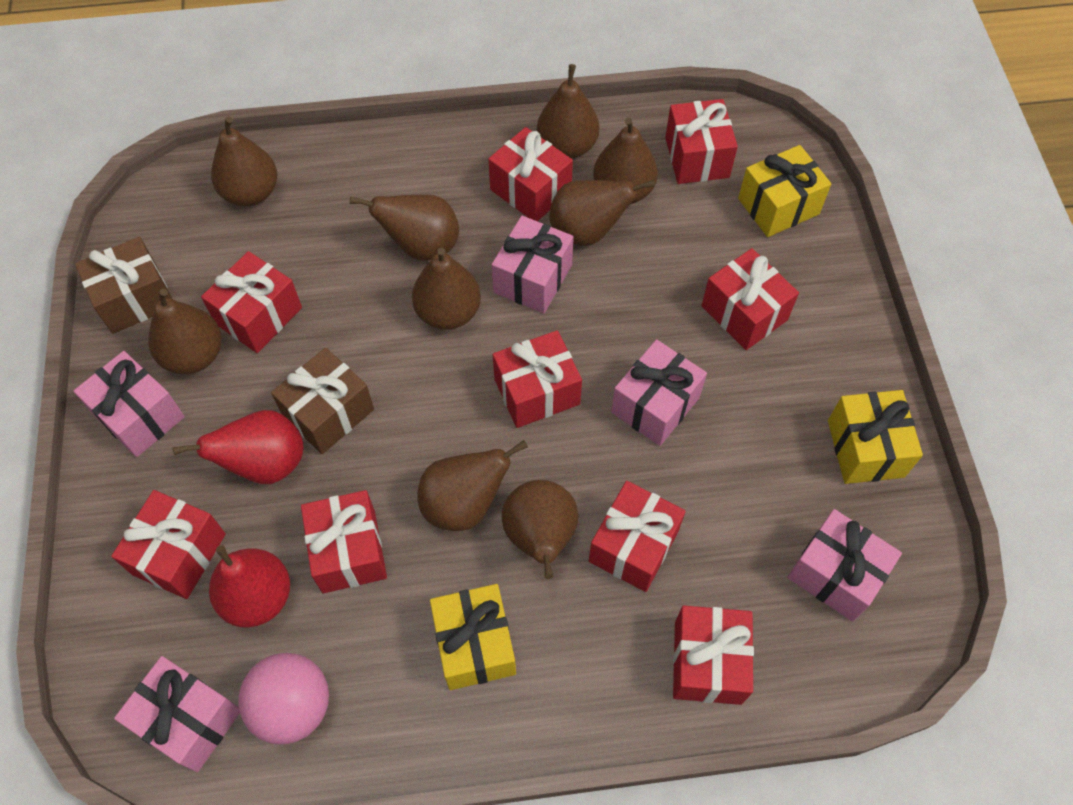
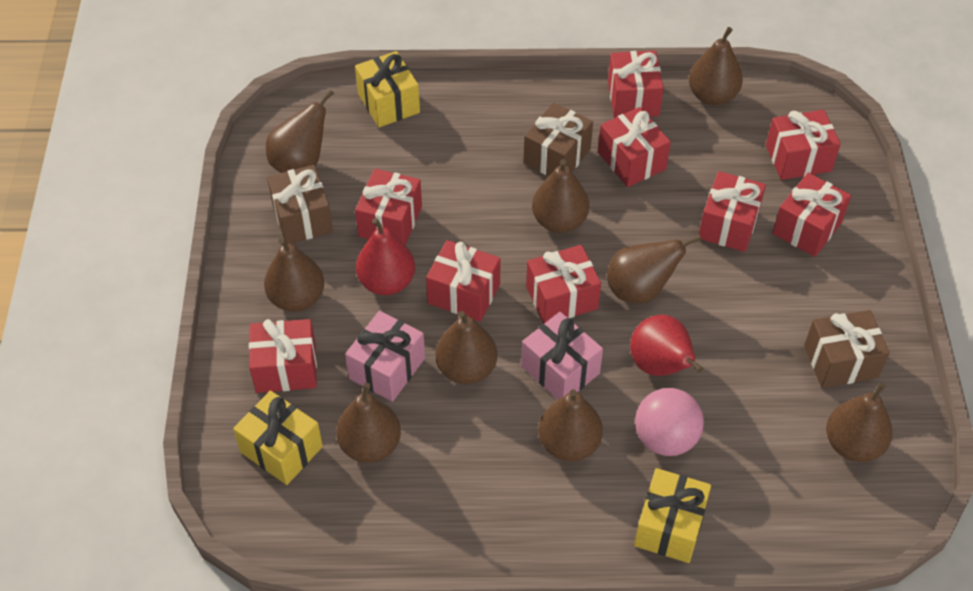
brown gift: 2 -> 3
pink gift: 5 -> 2

